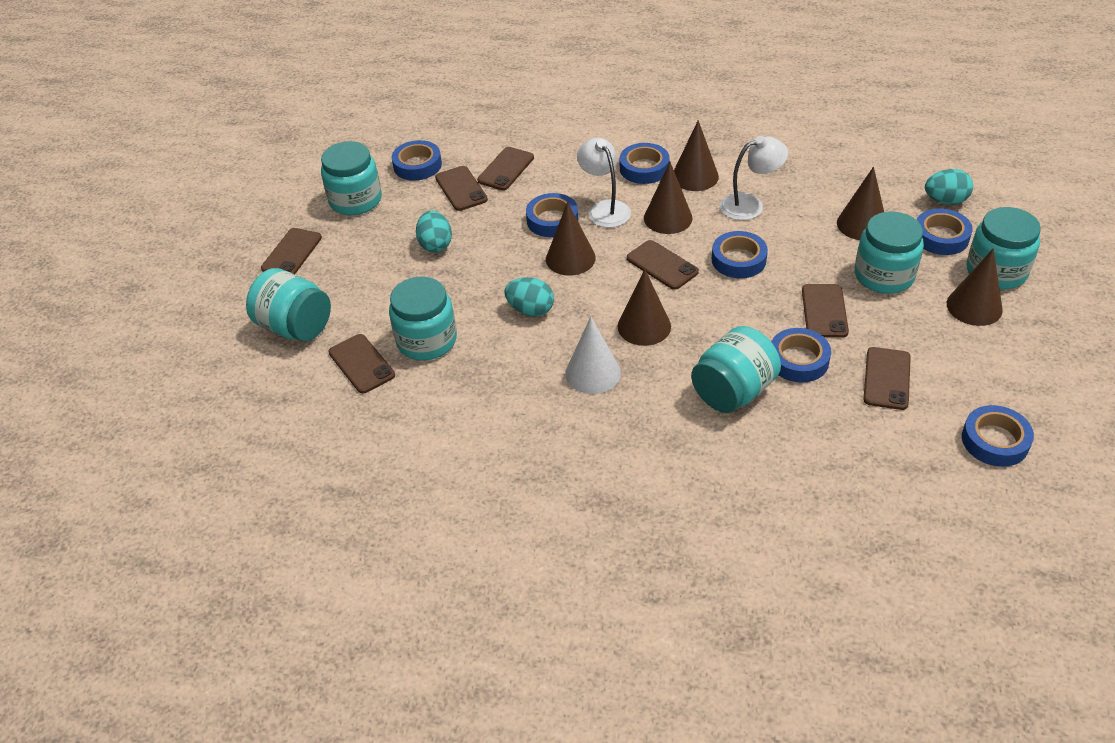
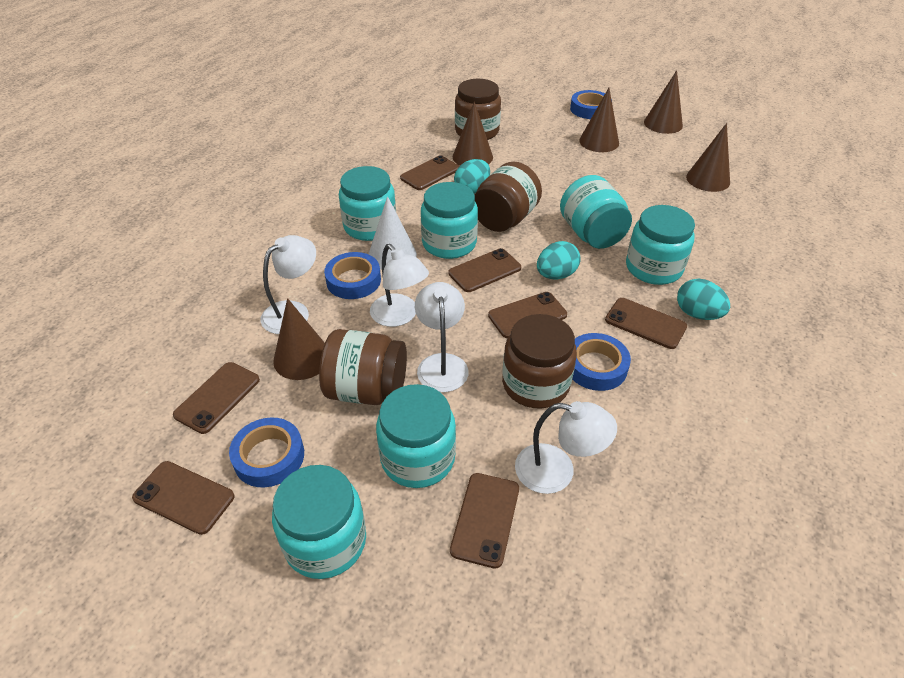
blue tape: 7 -> 4
brown cone: 6 -> 5
brown jar: 0 -> 4
white lamp: 2 -> 4

